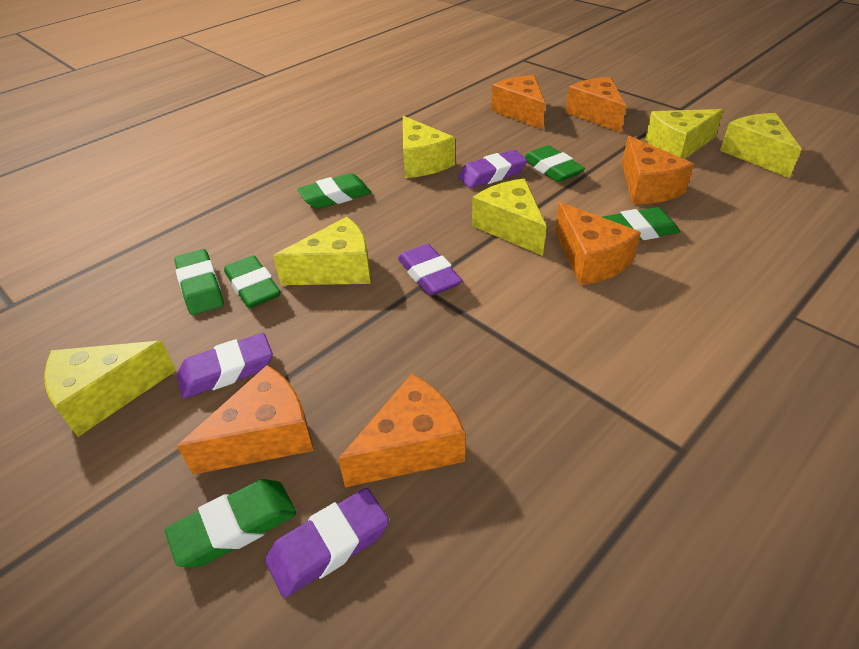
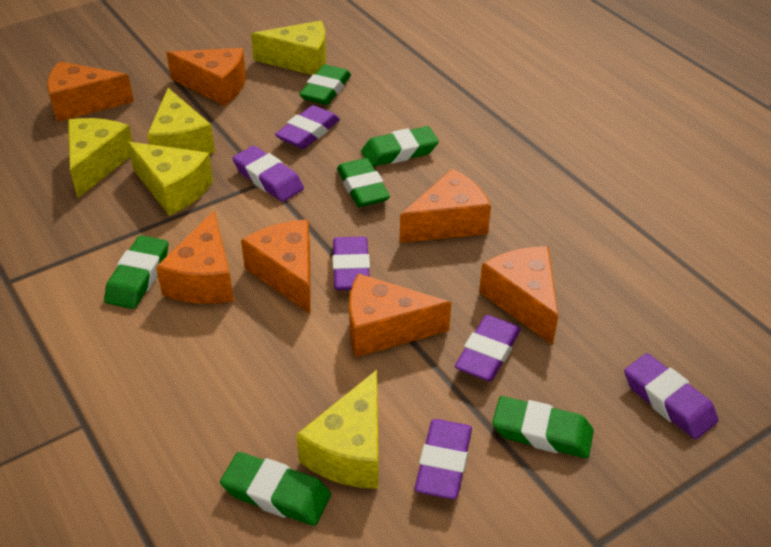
orange cheese: 6 -> 7
purple eraser: 4 -> 6
yellow cheese: 6 -> 5

